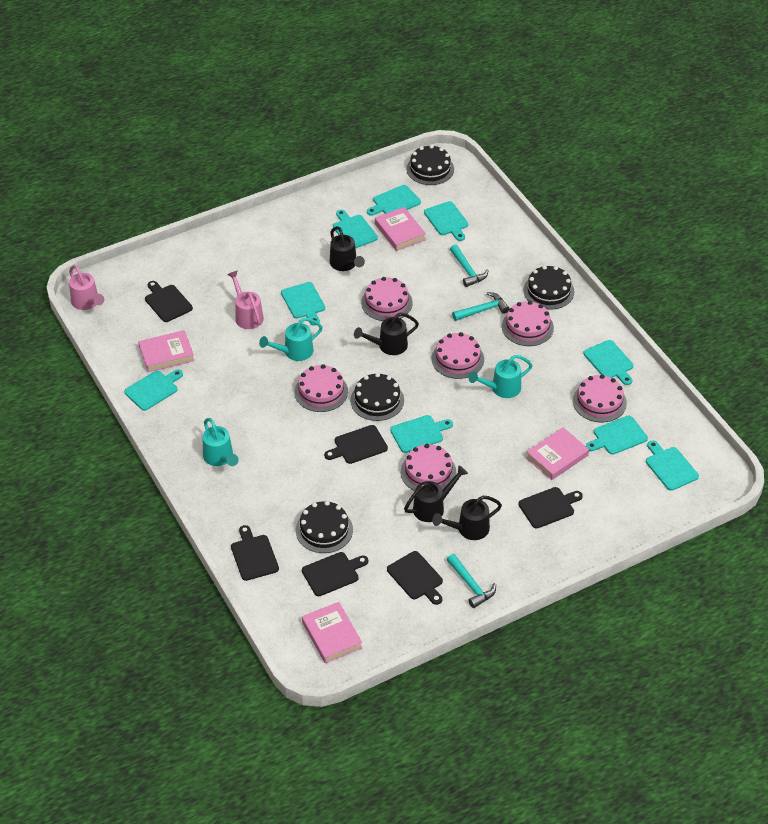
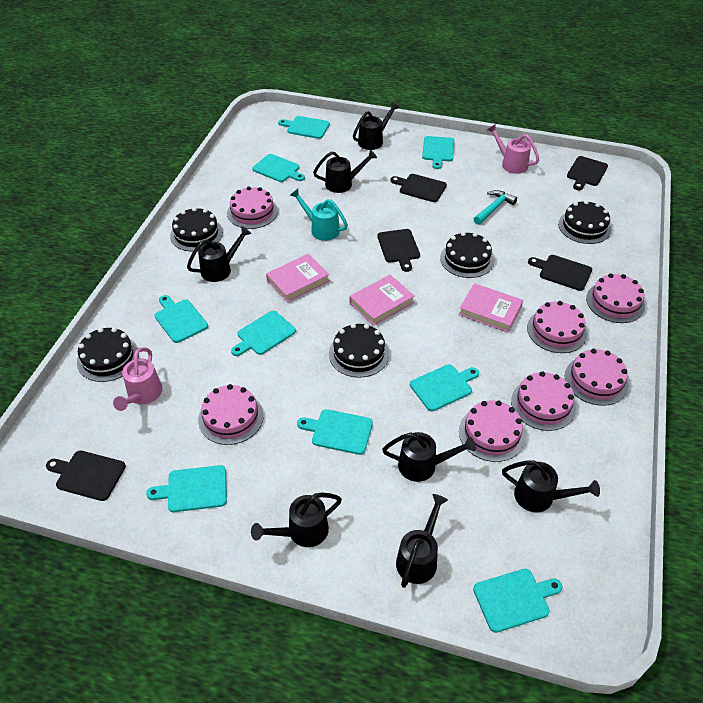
black cake: 4 -> 5
black cutting board: 6 -> 5
black watering can: 4 -> 7
pink book: 4 -> 3
pink cake: 6 -> 7
turquoise hammer: 3 -> 1
turquoise watering can: 3 -> 1

